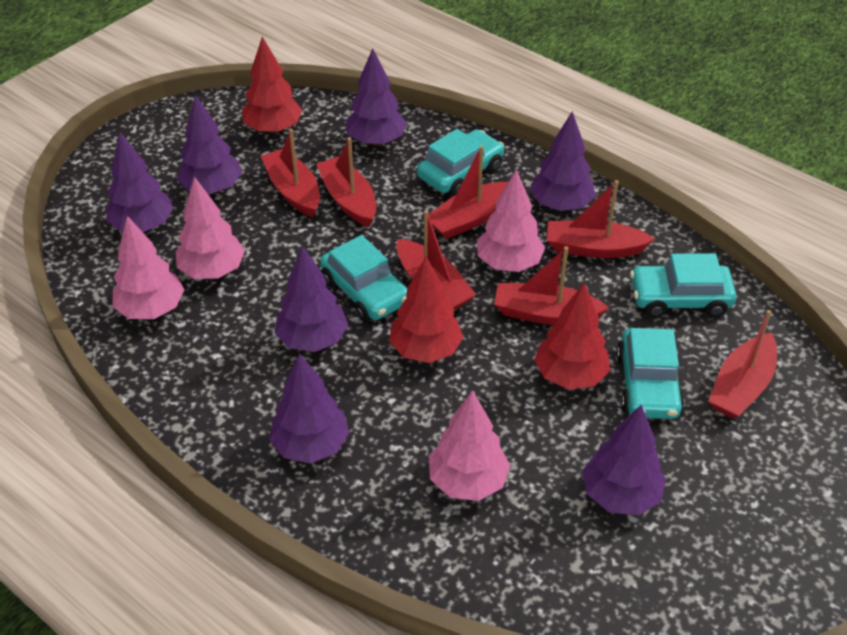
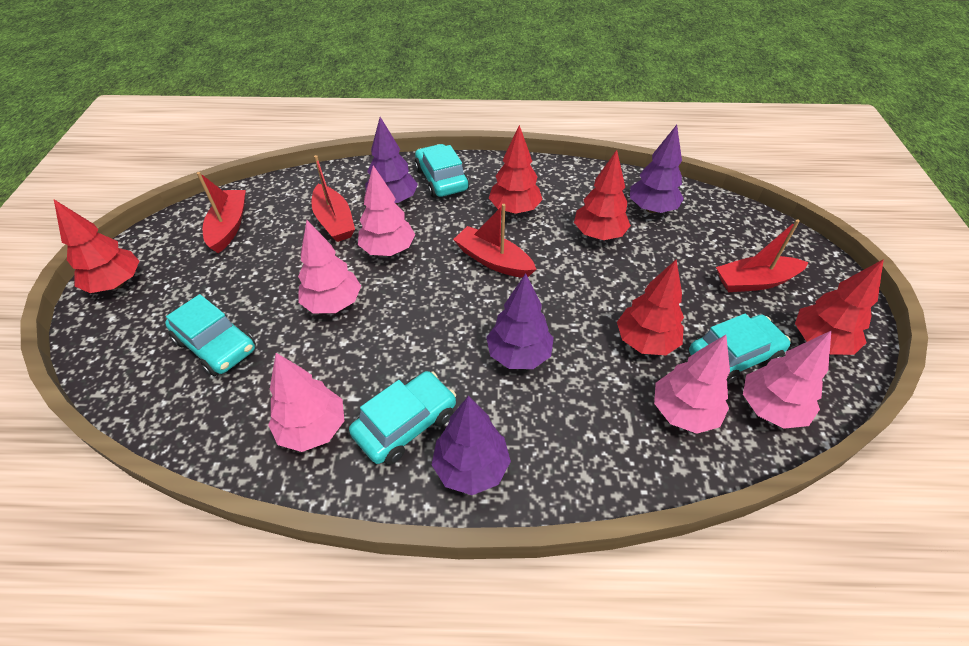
pink tree: 4 -> 5
purple tree: 7 -> 4
red boat: 7 -> 4
red tree: 3 -> 5

